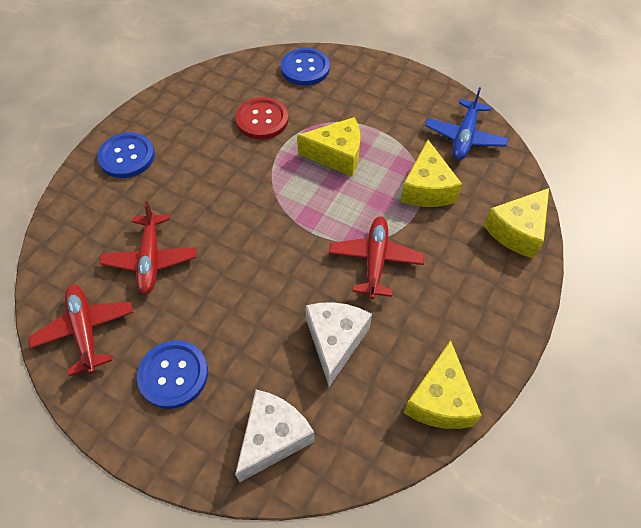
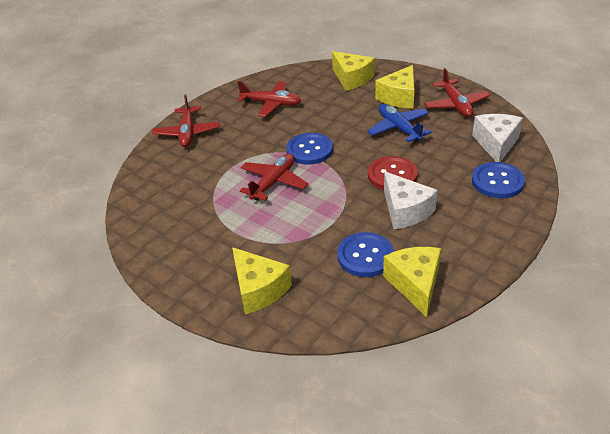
red plane: 3 -> 4

